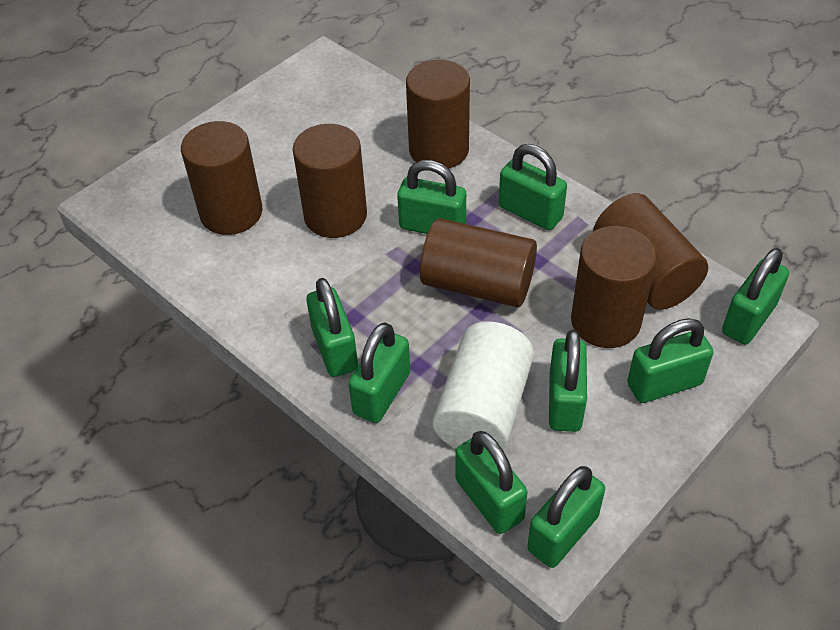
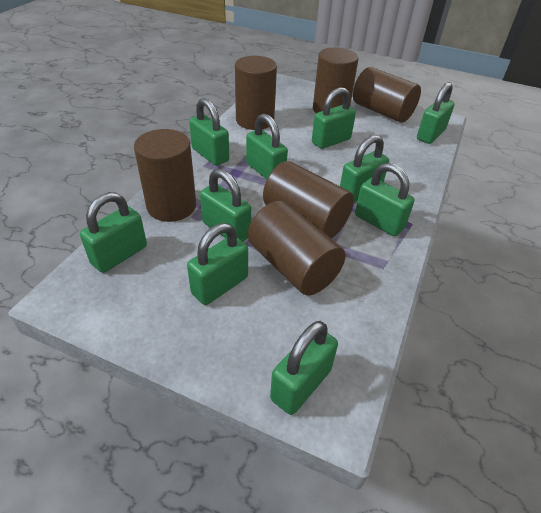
green padlock: 9 -> 10
white cylinder: 1 -> 0

